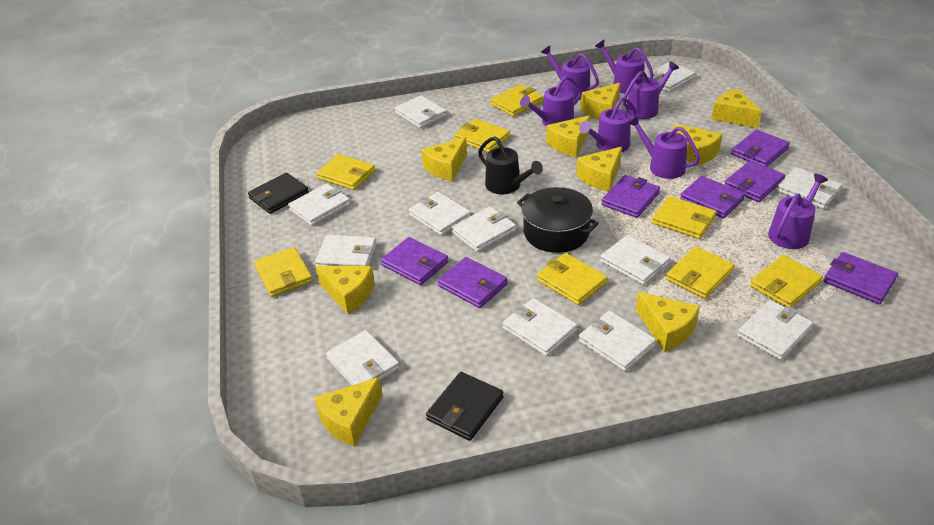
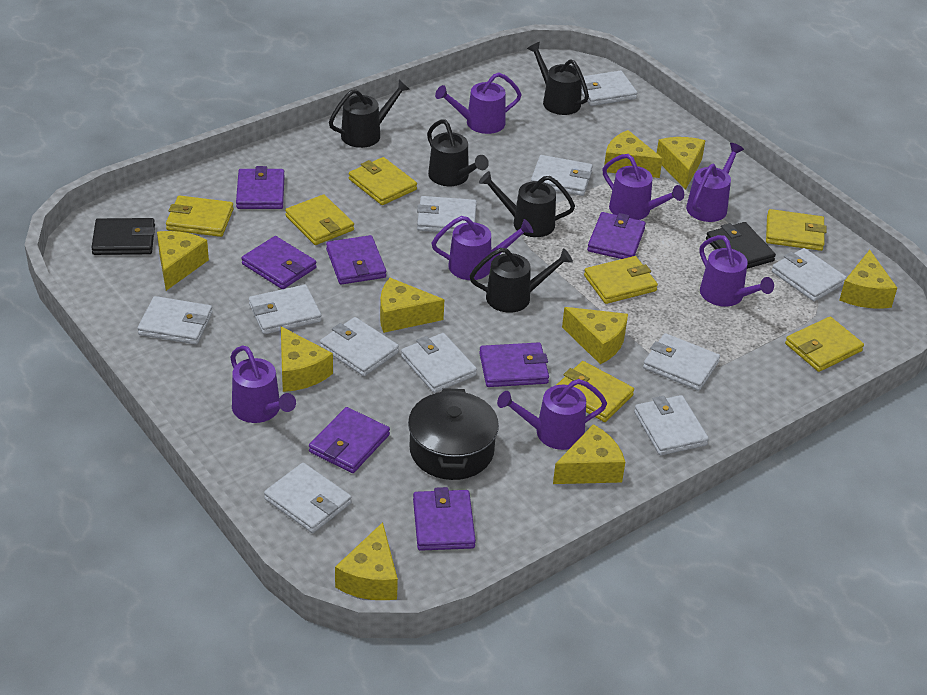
black watering can: 1 -> 5
white wallet: 12 -> 11
yellow wallet: 8 -> 7

